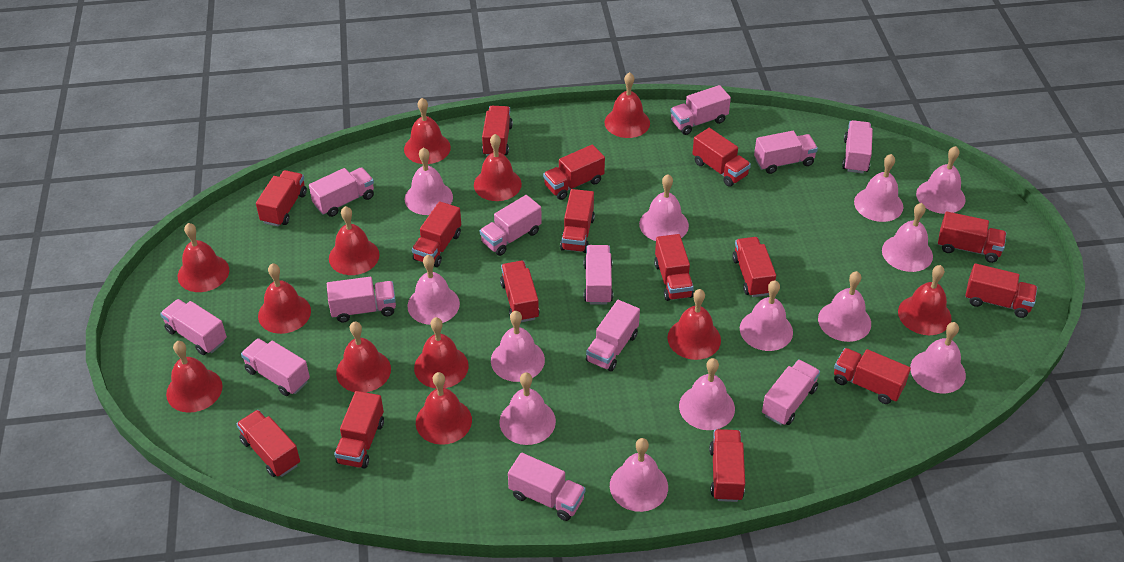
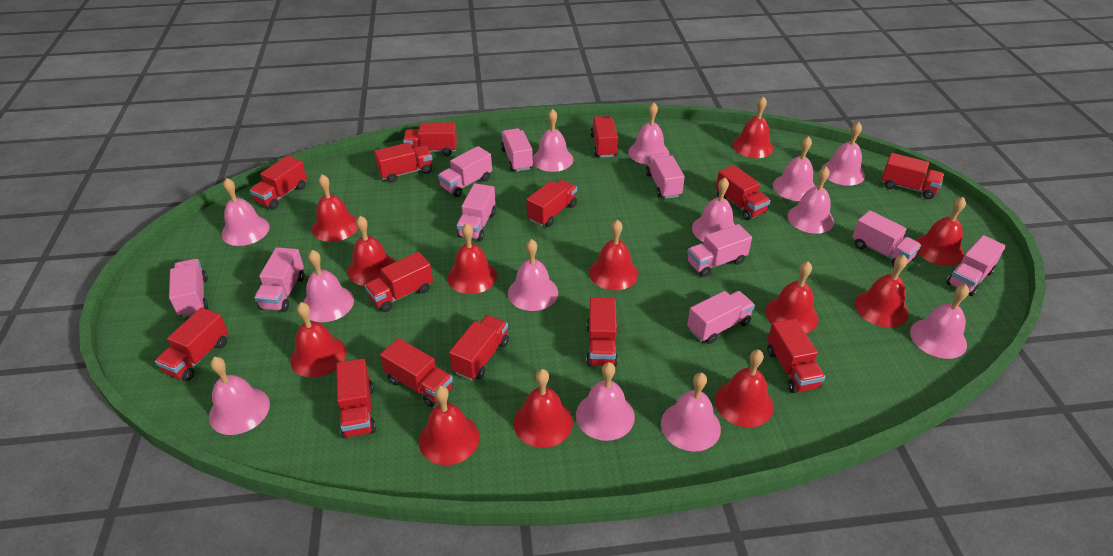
pink truck: 12 -> 10
red truck: 15 -> 14

